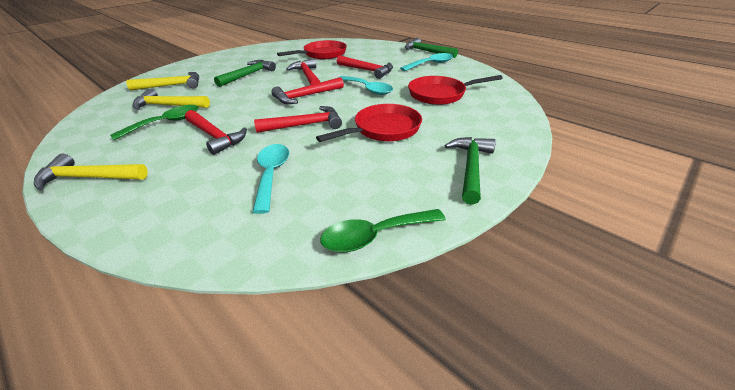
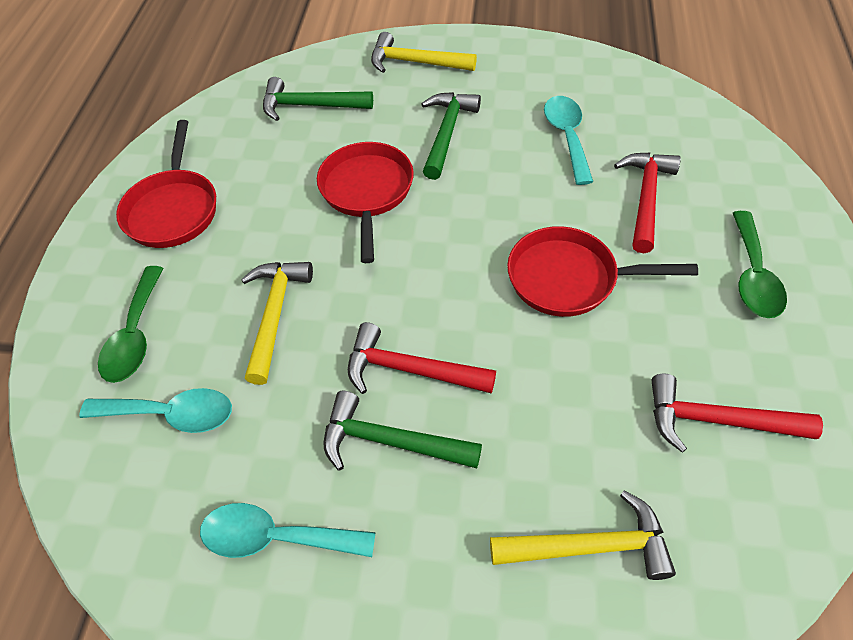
red hammer: 5 -> 3

